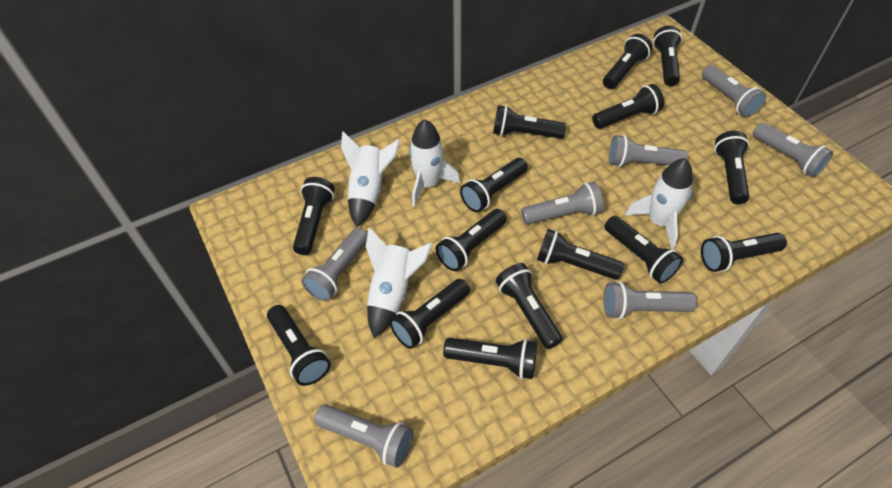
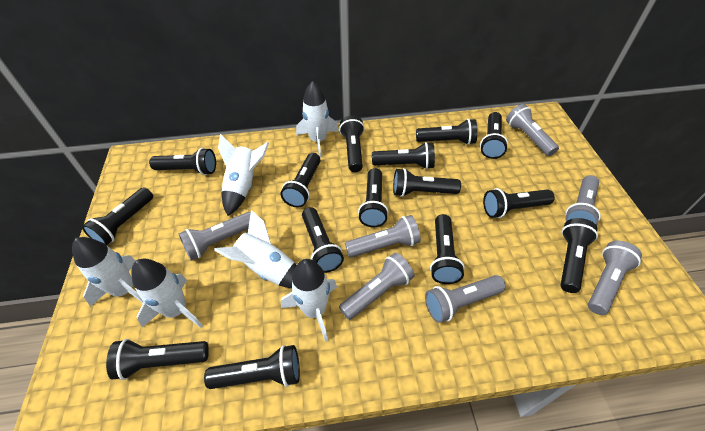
white rocket: 4 -> 6

